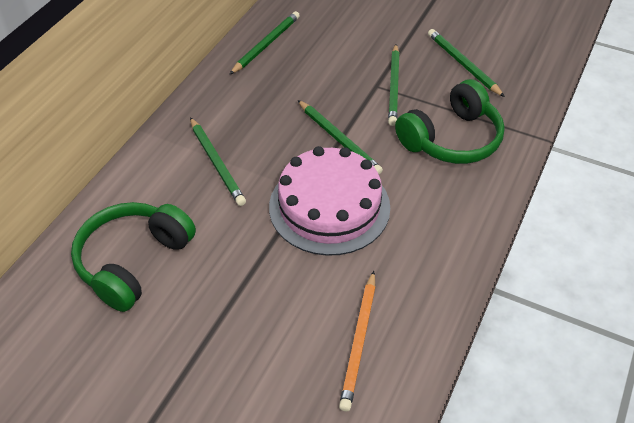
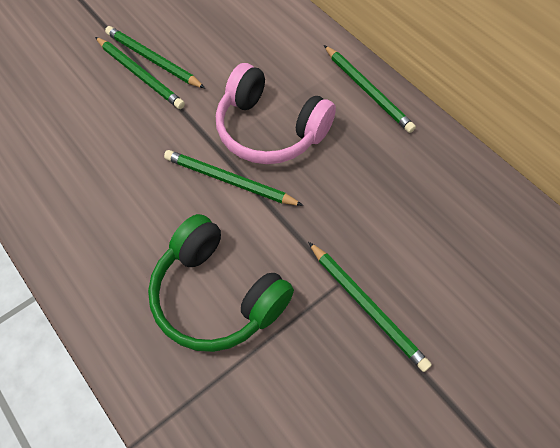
green headphones: 2 -> 1
orange pencil: 1 -> 0
pink cake: 1 -> 0
pink headphones: 0 -> 1

